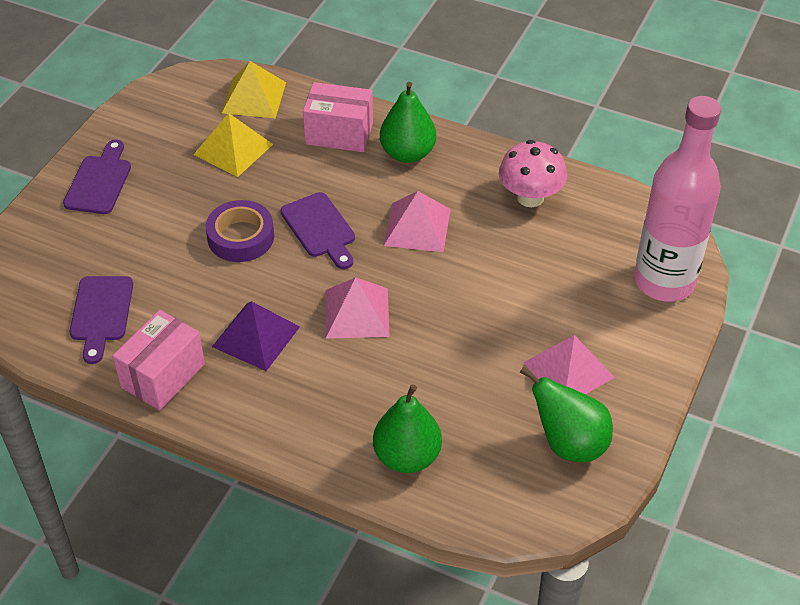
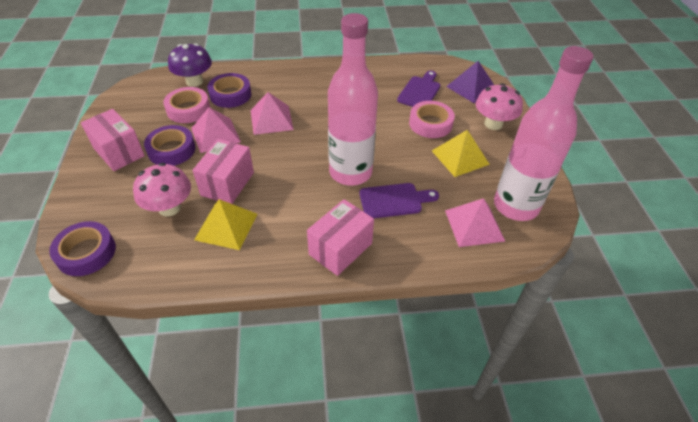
green pear: 3 -> 0
pink bottle: 1 -> 2
pink box: 2 -> 3
pink mushroom: 1 -> 2
pink tape: 0 -> 2
purple cutting board: 3 -> 2
purple mushroom: 0 -> 1
purple tape: 1 -> 3

